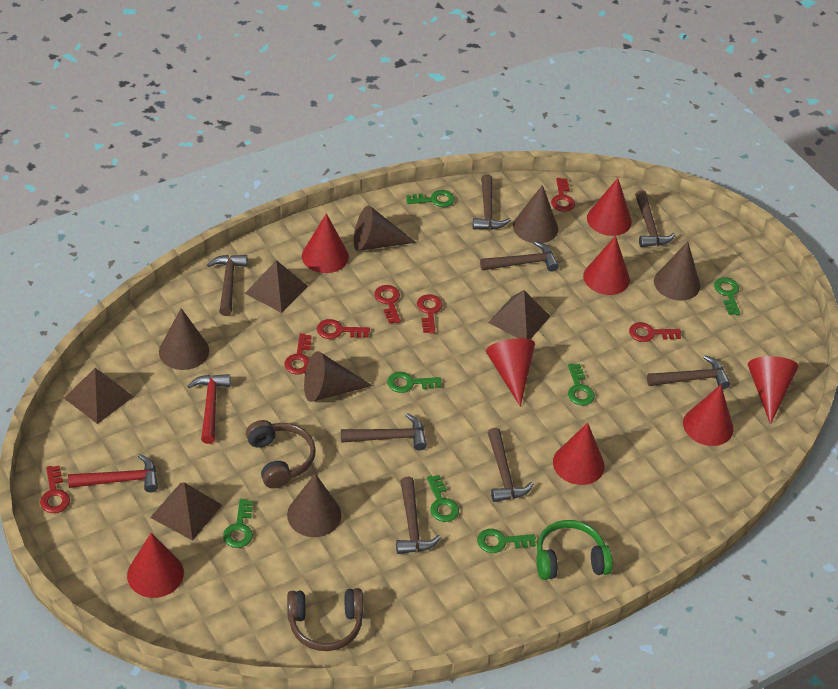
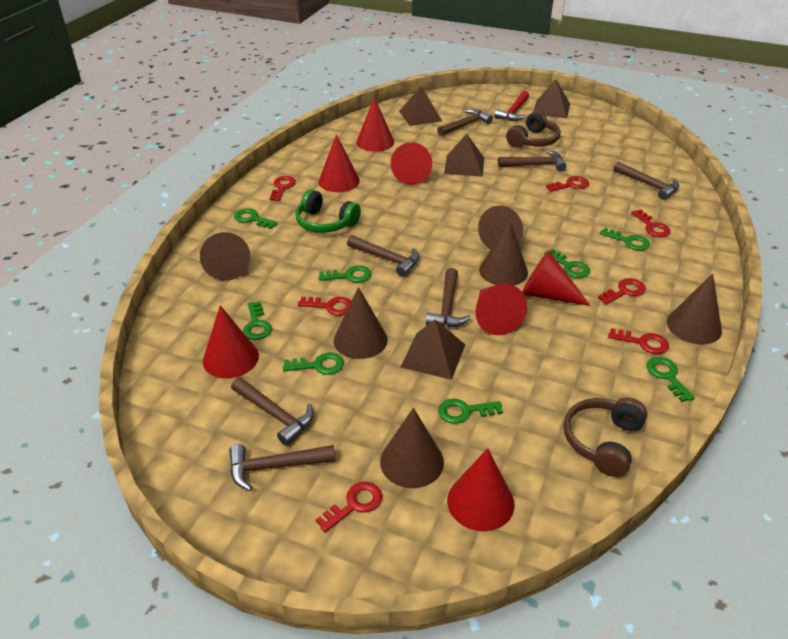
brown hammer: 8 -> 7
green key: 7 -> 8
red cone: 8 -> 7
red hammer: 2 -> 1

